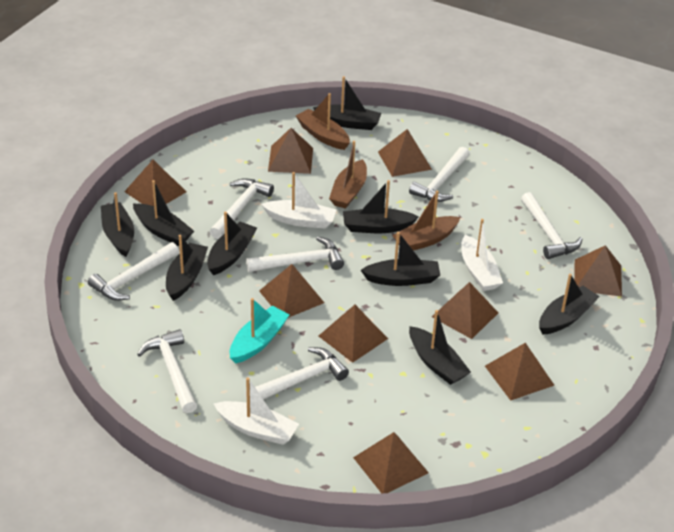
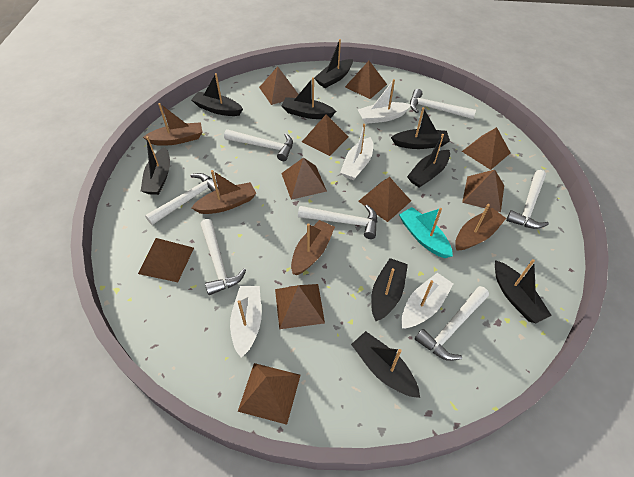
brown boat: 3 -> 4
brown pyramid: 9 -> 10
white boat: 3 -> 4

